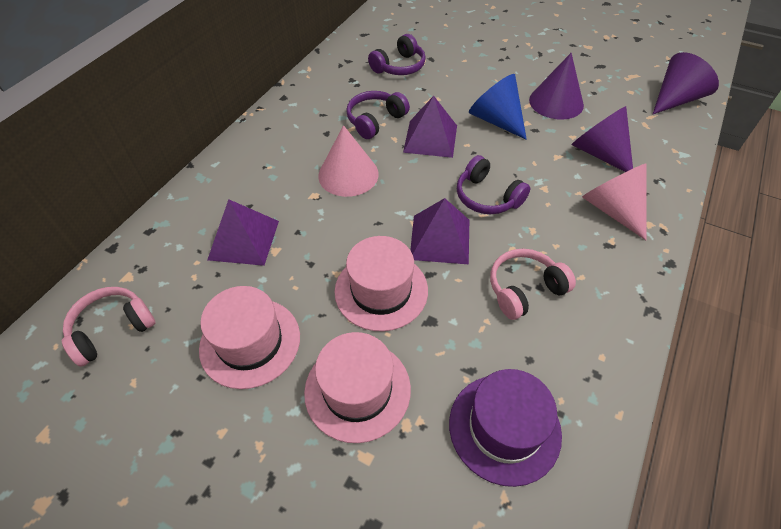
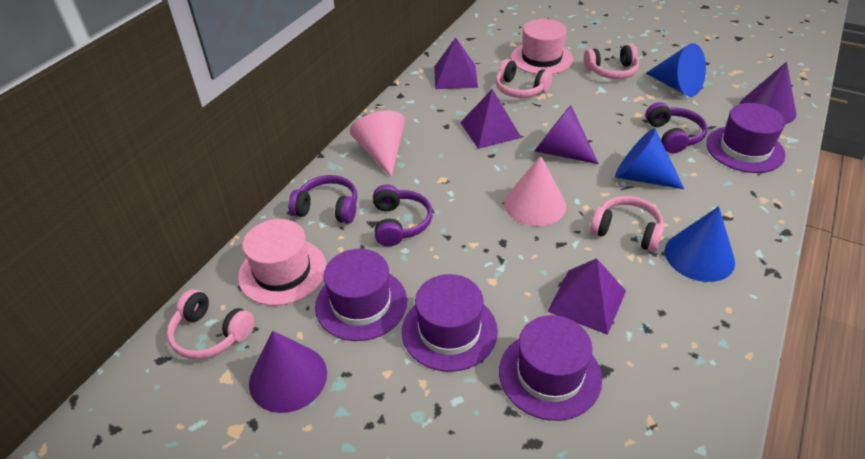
blue cone: 1 -> 3
pink hat: 3 -> 2
pink headphones: 2 -> 4
purple hat: 1 -> 4

